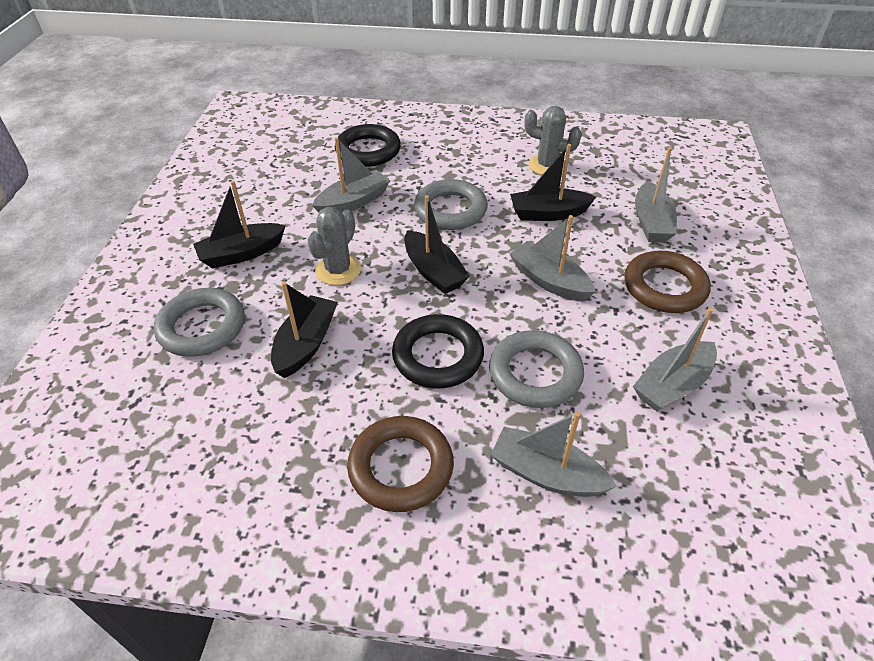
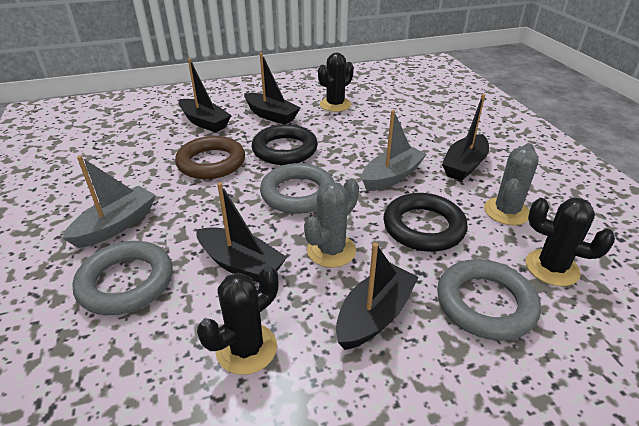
black boat: 4 -> 5
black cactus: 0 -> 3
brown ring: 2 -> 1
grey boat: 5 -> 2

